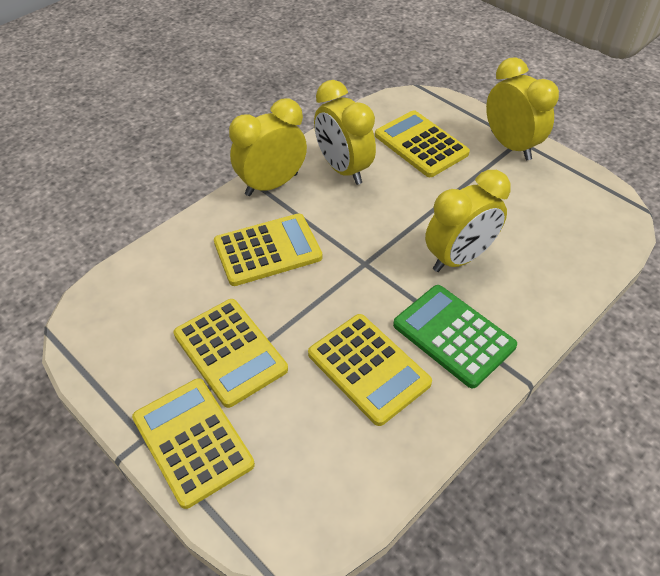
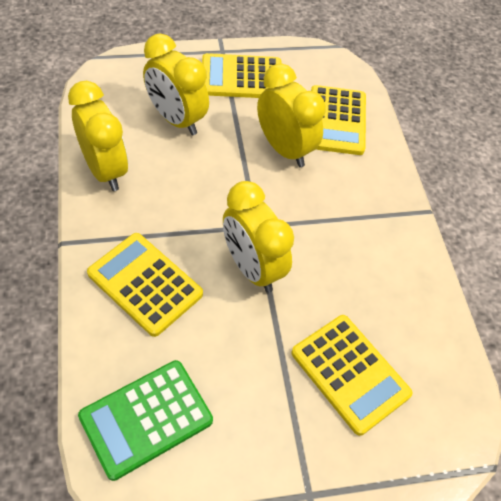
yellow calculator: 5 -> 4

